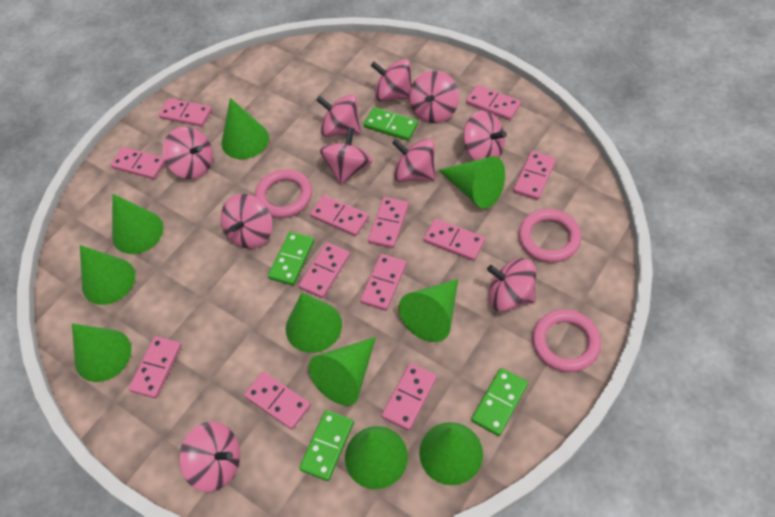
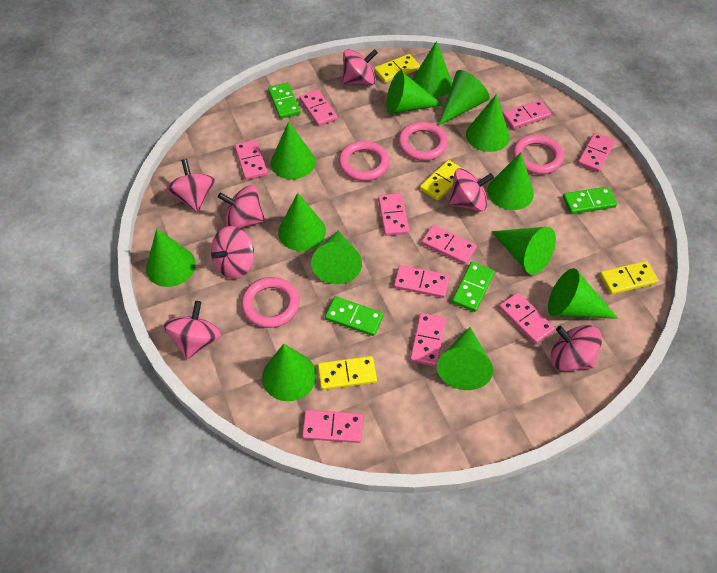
green cone: 10 -> 13
pink domino: 12 -> 10
pink ring: 3 -> 4
pink spinning top: 10 -> 7
yellow domino: 0 -> 4

